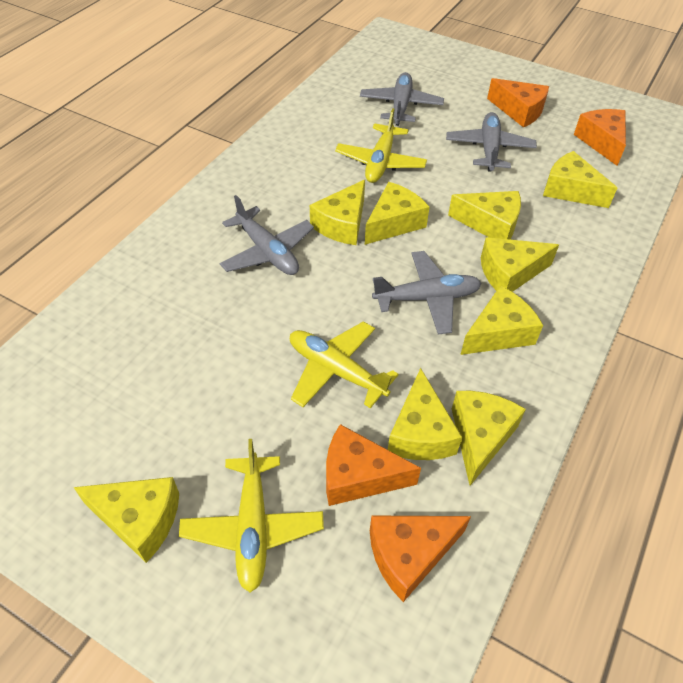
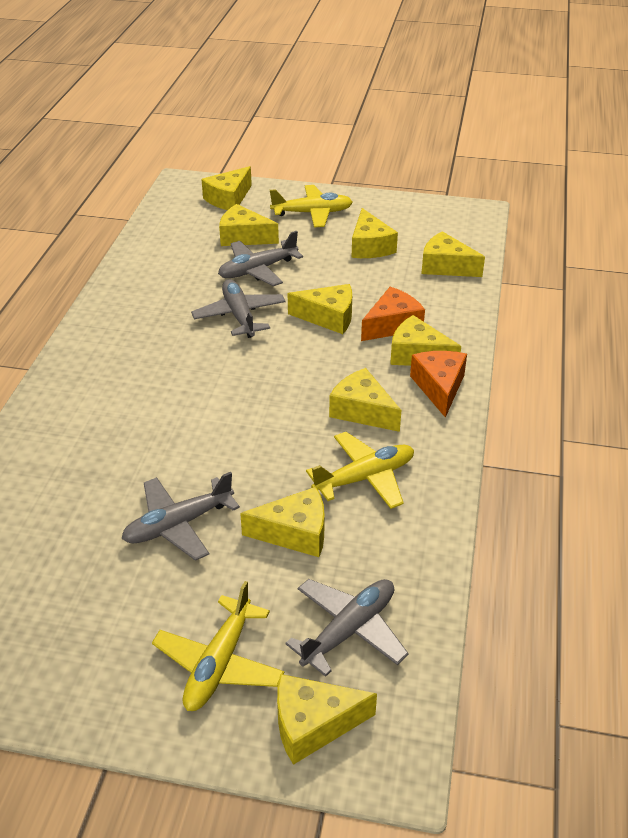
orange cheese: 4 -> 2

